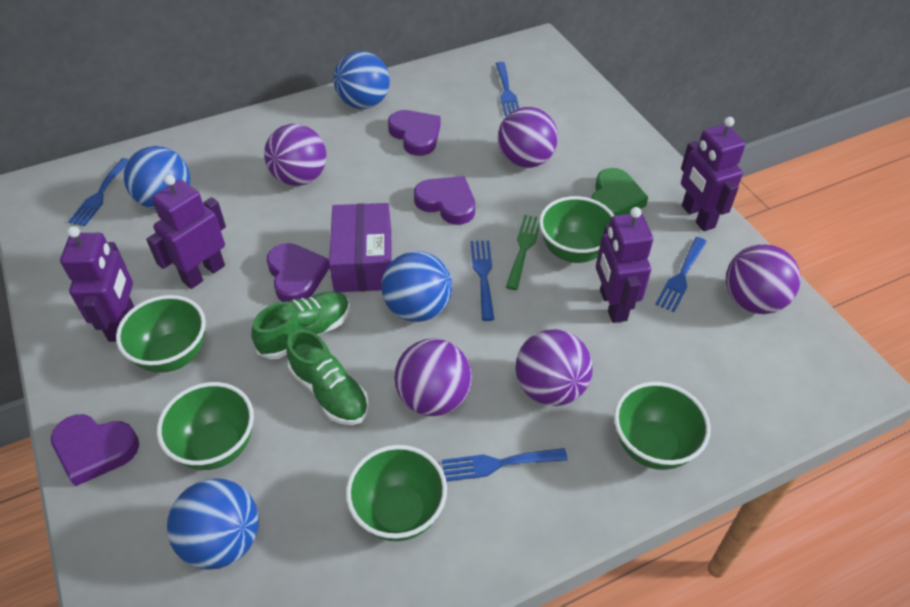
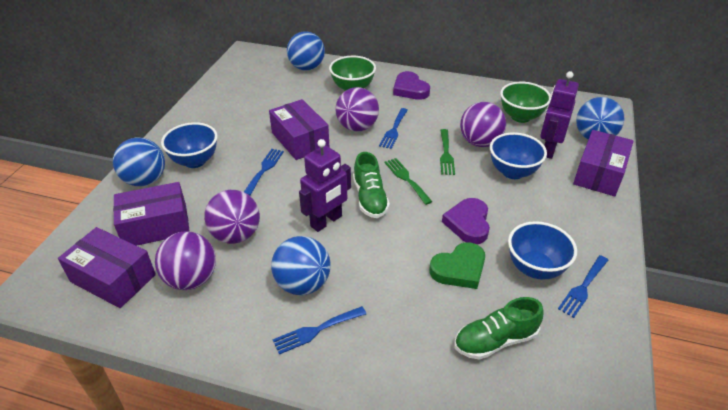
blue bowl: 0 -> 3
blue fork: 5 -> 4
green bowl: 5 -> 2
green fork: 1 -> 2
purple ball: 5 -> 4
purple box: 1 -> 4
purple heart: 4 -> 2
purple robot: 4 -> 2

